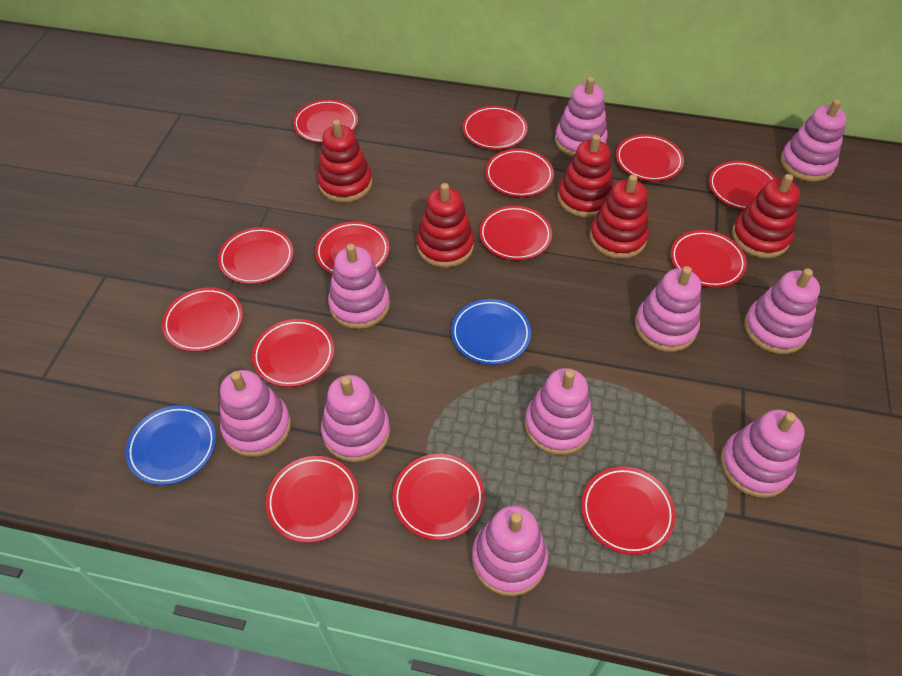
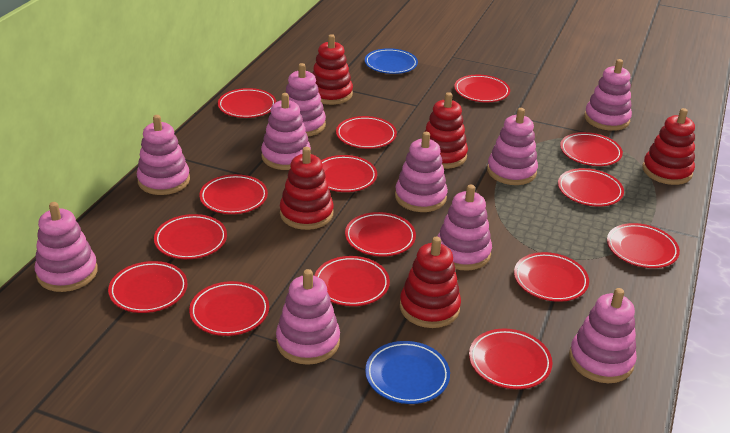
red plate: 14 -> 15

